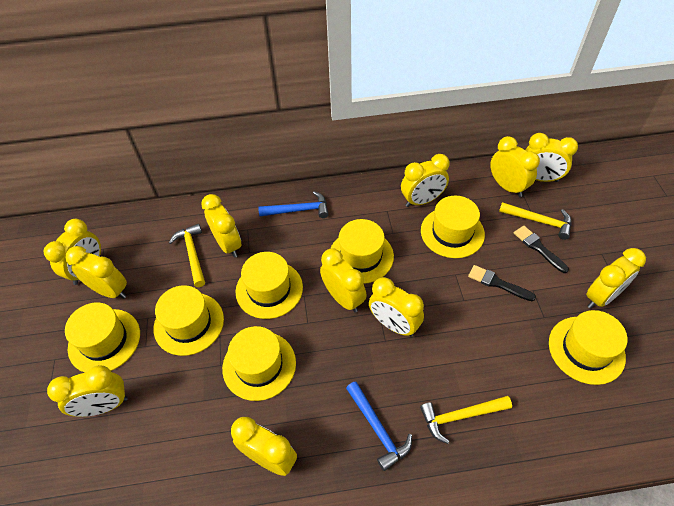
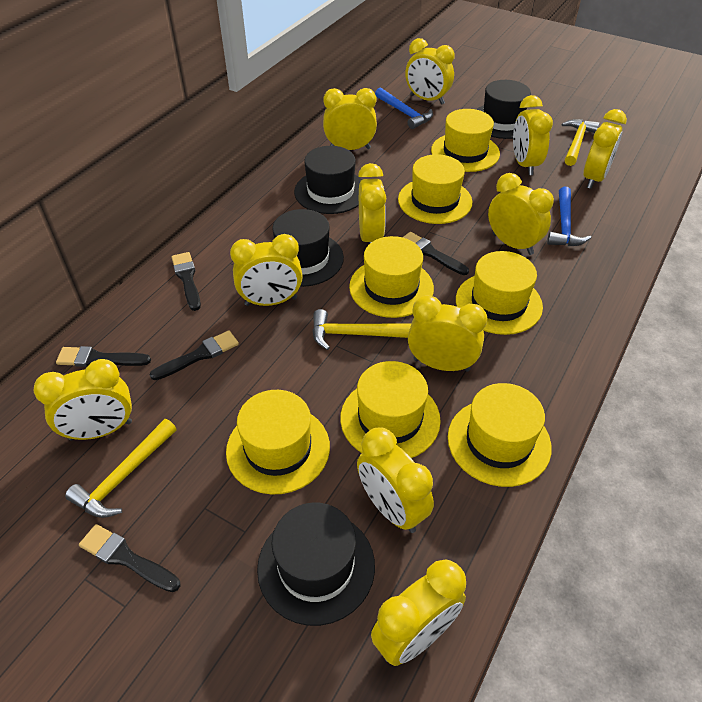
black brush: 2 -> 5
black hat: 0 -> 4

